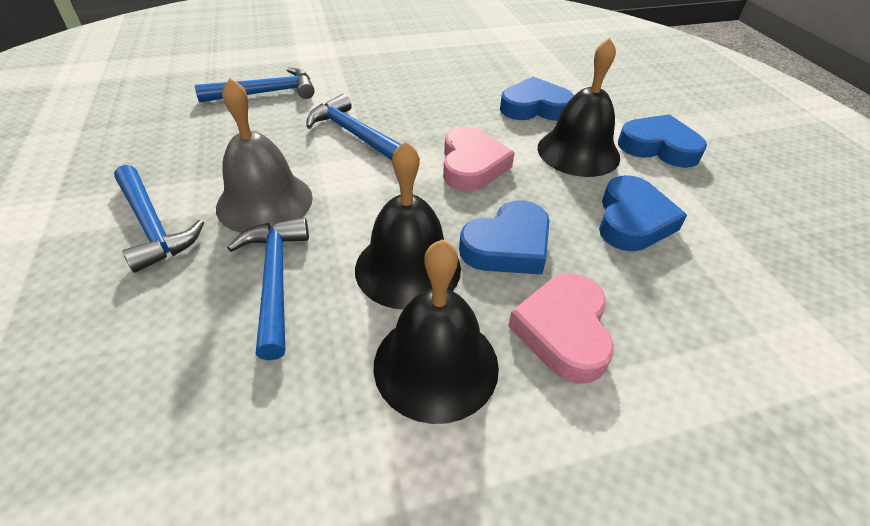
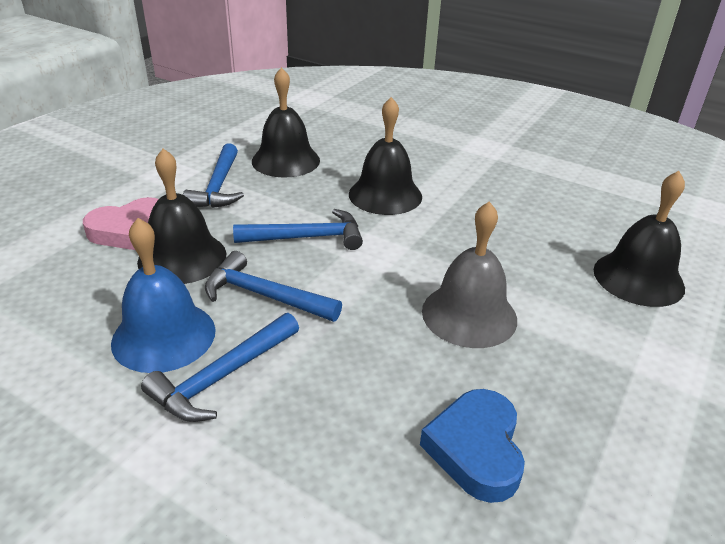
black bell: 3 -> 4
blue bell: 0 -> 1
blue heart: 4 -> 1
pink heart: 2 -> 1

